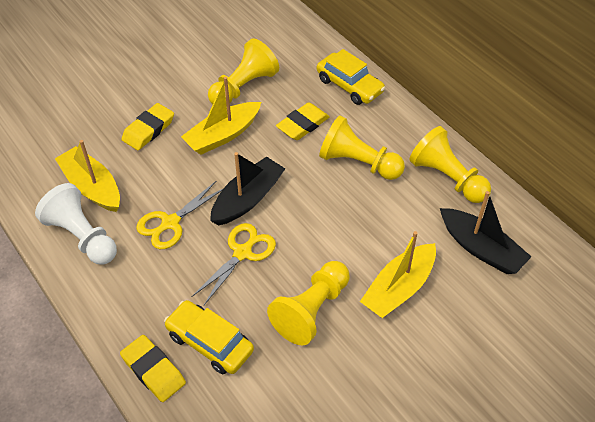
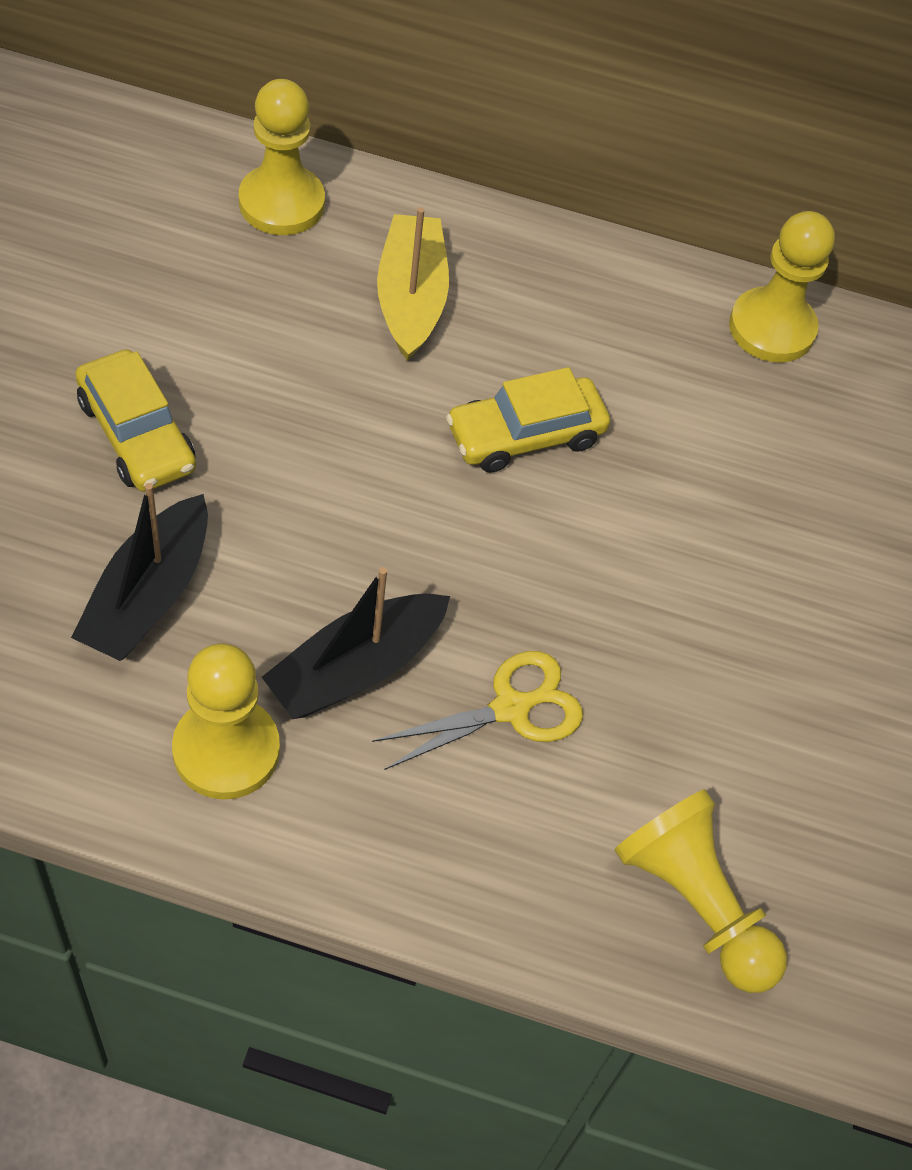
white pawn: 1 -> 0
yellow boat: 3 -> 1
yellow eraser: 3 -> 0
yellow scissors: 2 -> 1

